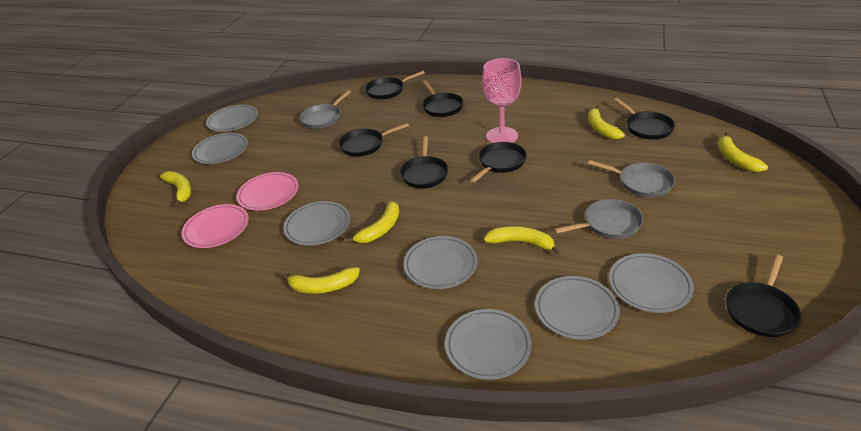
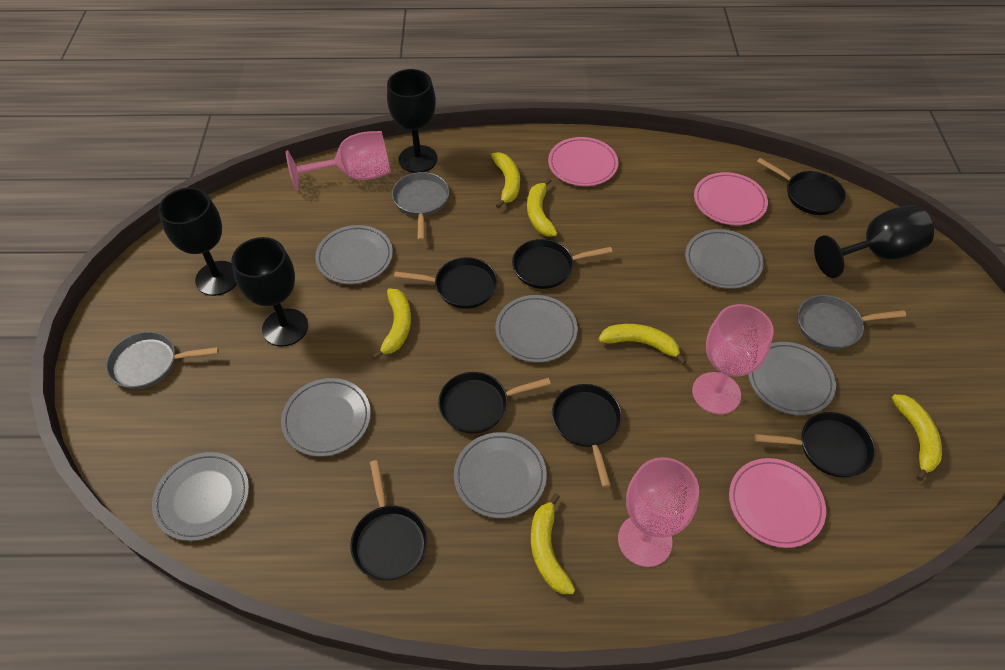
black goblet: 0 -> 4
pink goblet: 1 -> 3
pink plate: 2 -> 3

